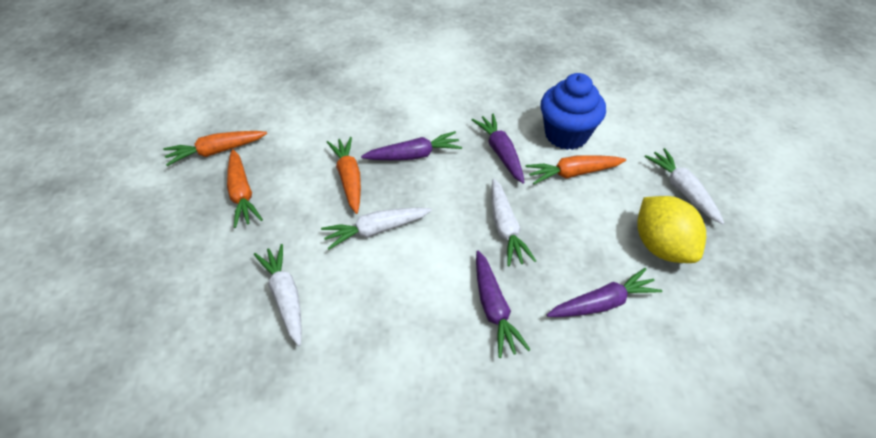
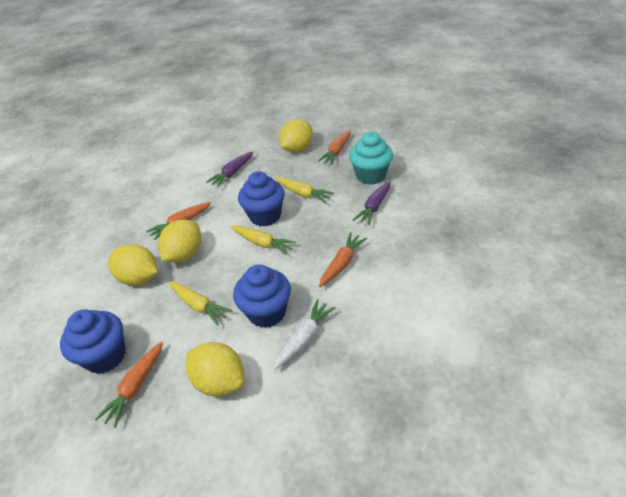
blue cupcake: 1 -> 3
purple carrot: 4 -> 2
turquoise cupcake: 0 -> 1
white carrot: 4 -> 1
yellow carrot: 0 -> 3
yellow lemon: 1 -> 4

